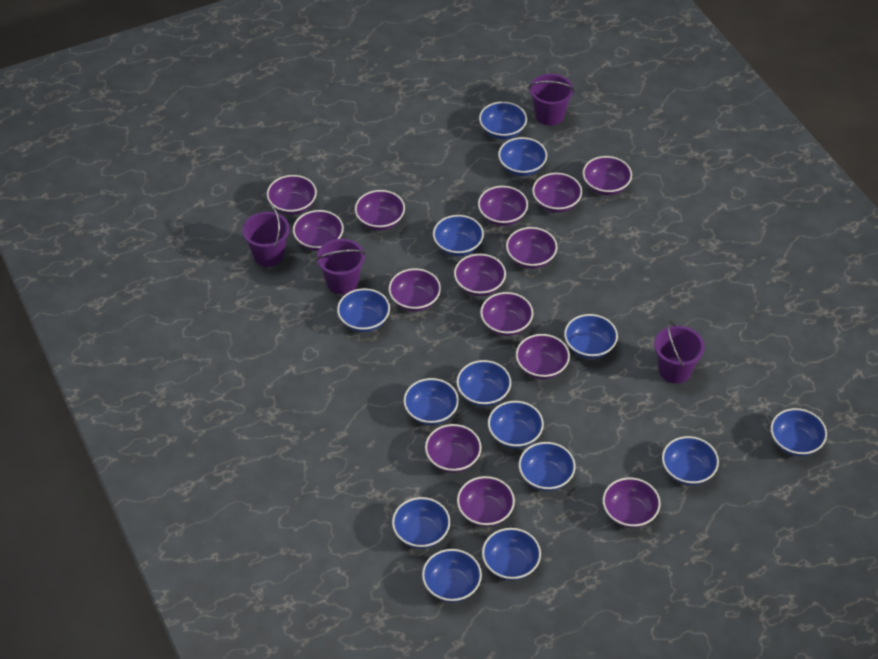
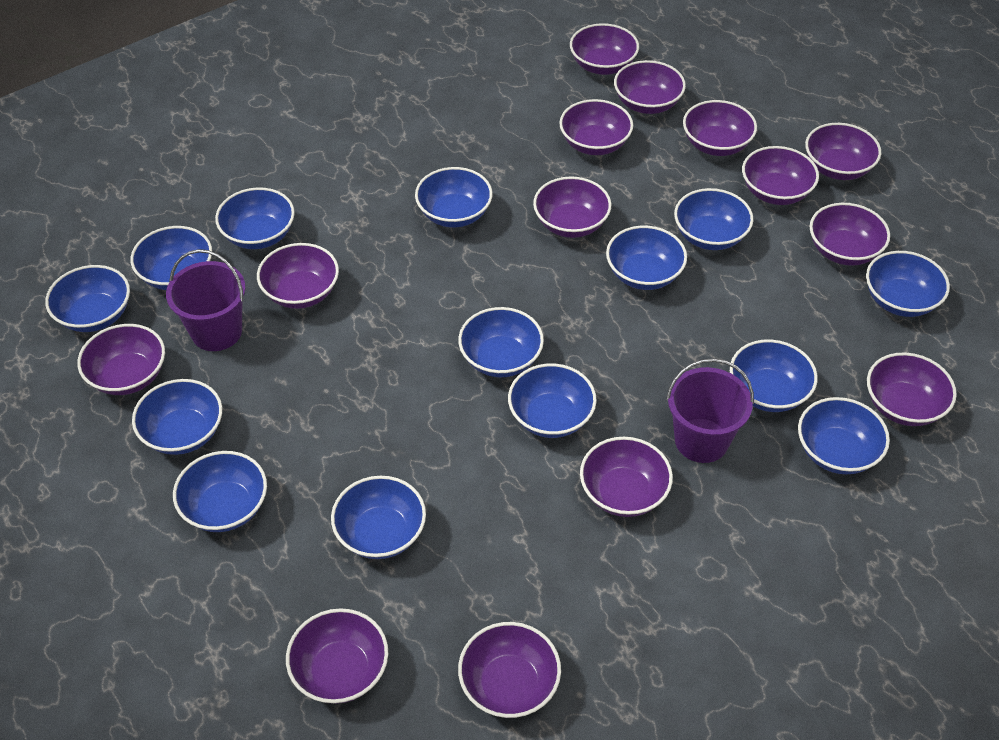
purple bucket: 4 -> 2

